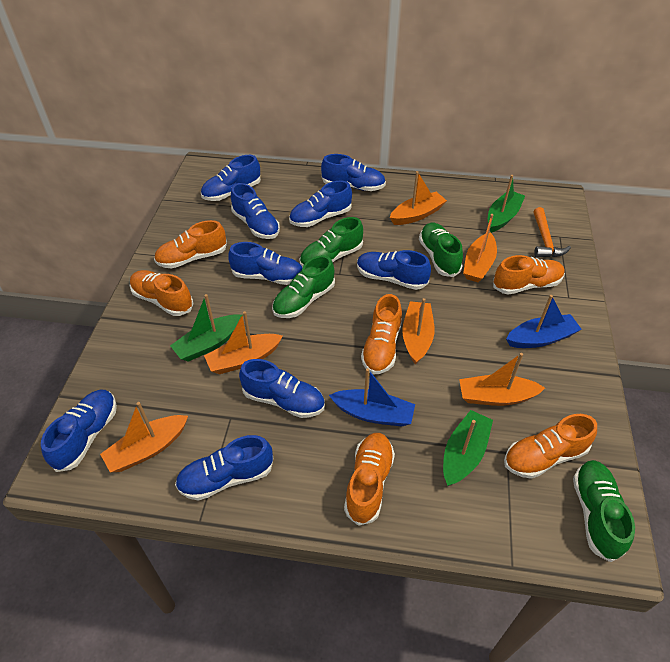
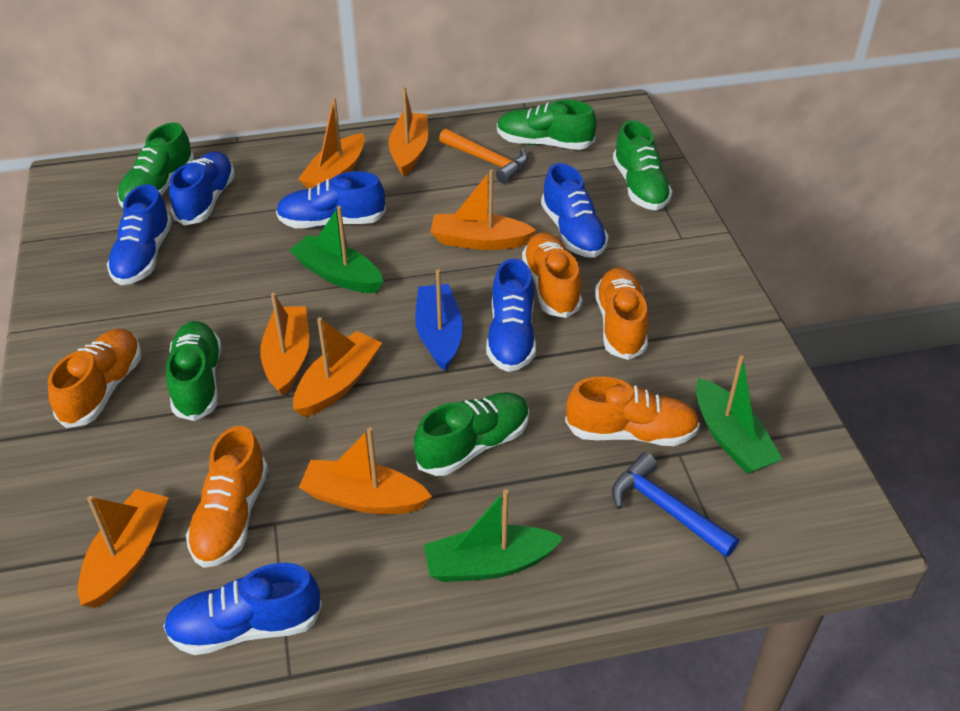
blue boat: 2 -> 1
blue hammer: 0 -> 1
blue shoe: 9 -> 6
green shoe: 4 -> 5
orange boat: 6 -> 7
orange shoe: 6 -> 5

